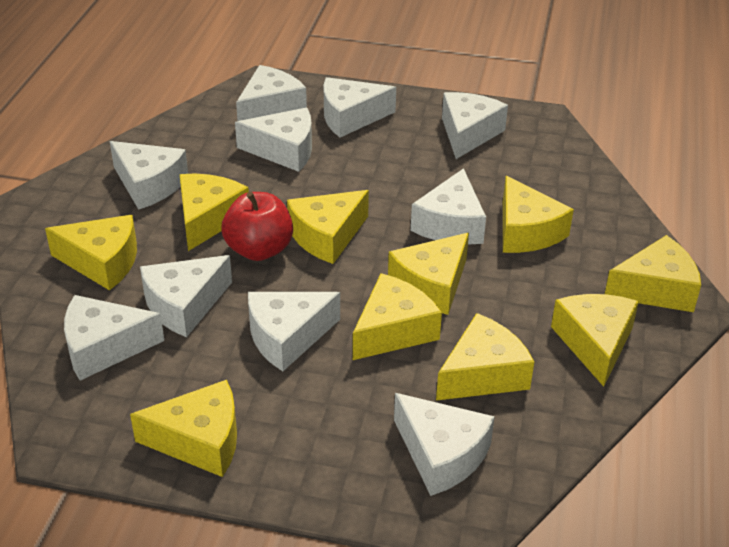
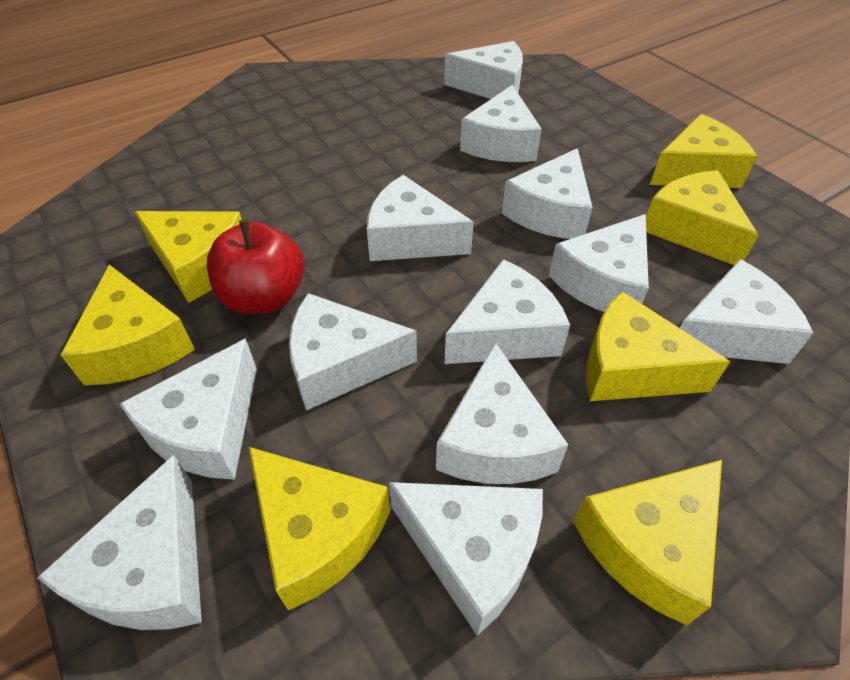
white cheese: 10 -> 12
yellow cheese: 10 -> 7

